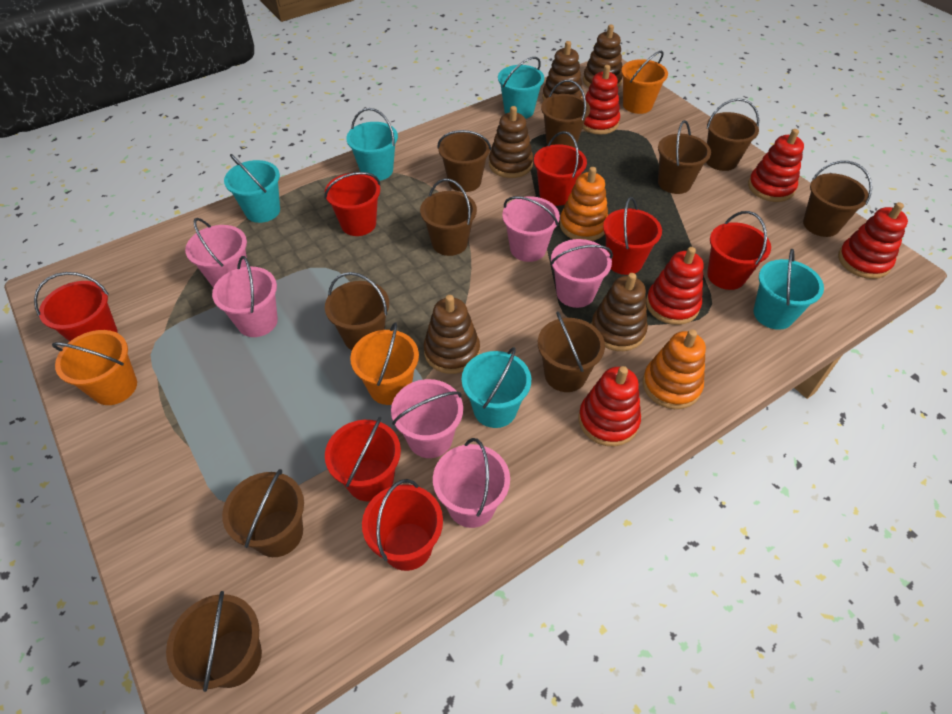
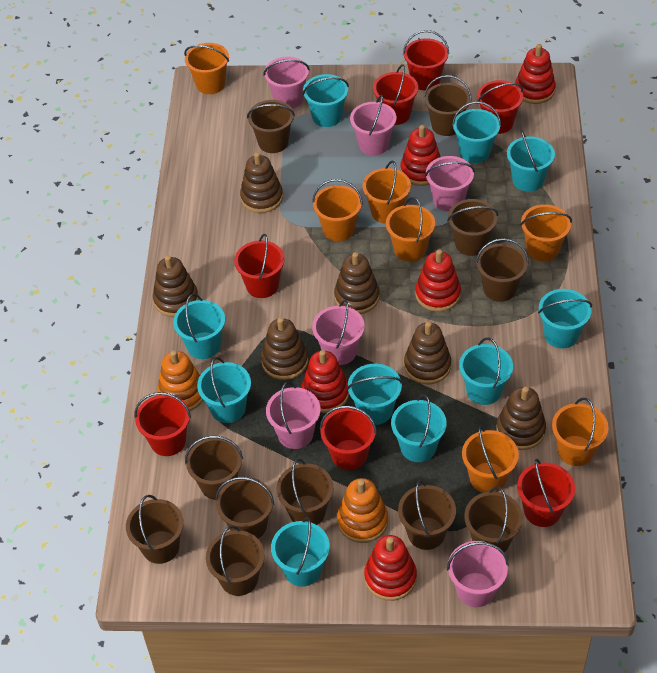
brown bucket: 10 -> 11
brown stacking toy: 5 -> 6
orange bucket: 3 -> 7
turquoise bucket: 5 -> 10

